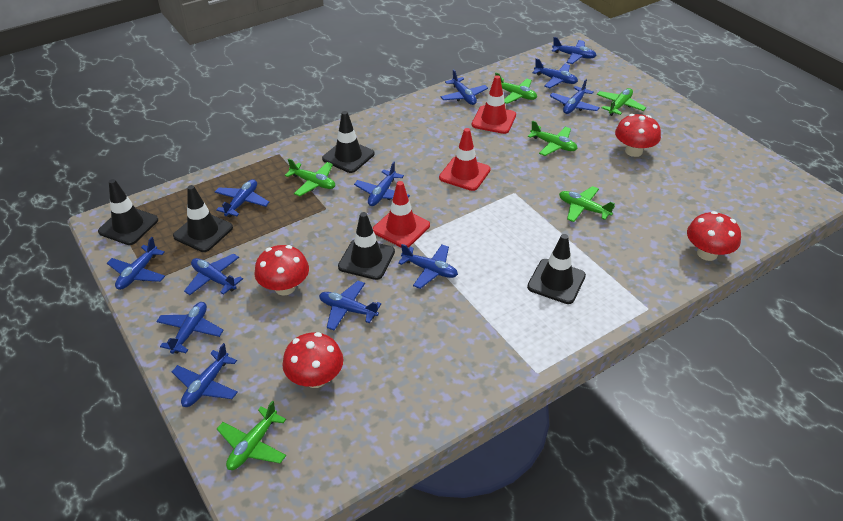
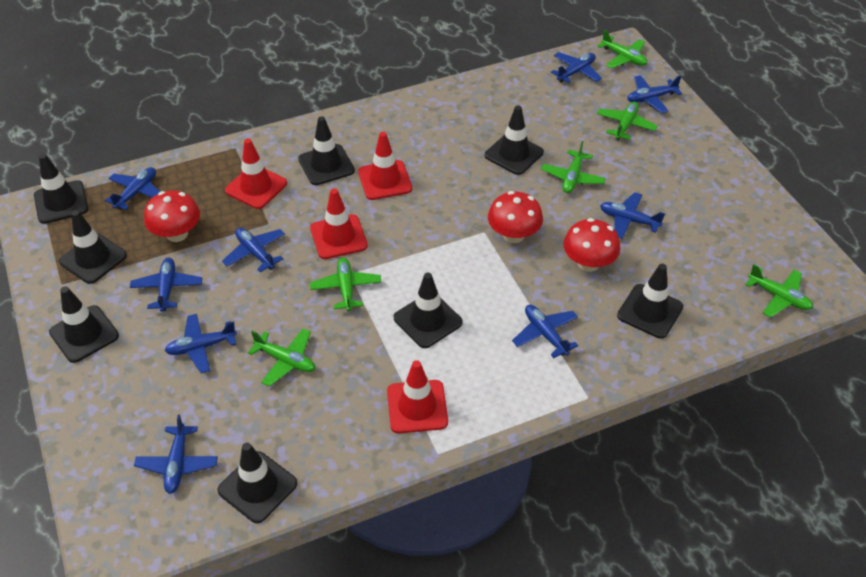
black traffic cone: 5 -> 8
blue plane: 12 -> 9
red mushroom: 4 -> 3
red traffic cone: 3 -> 4

